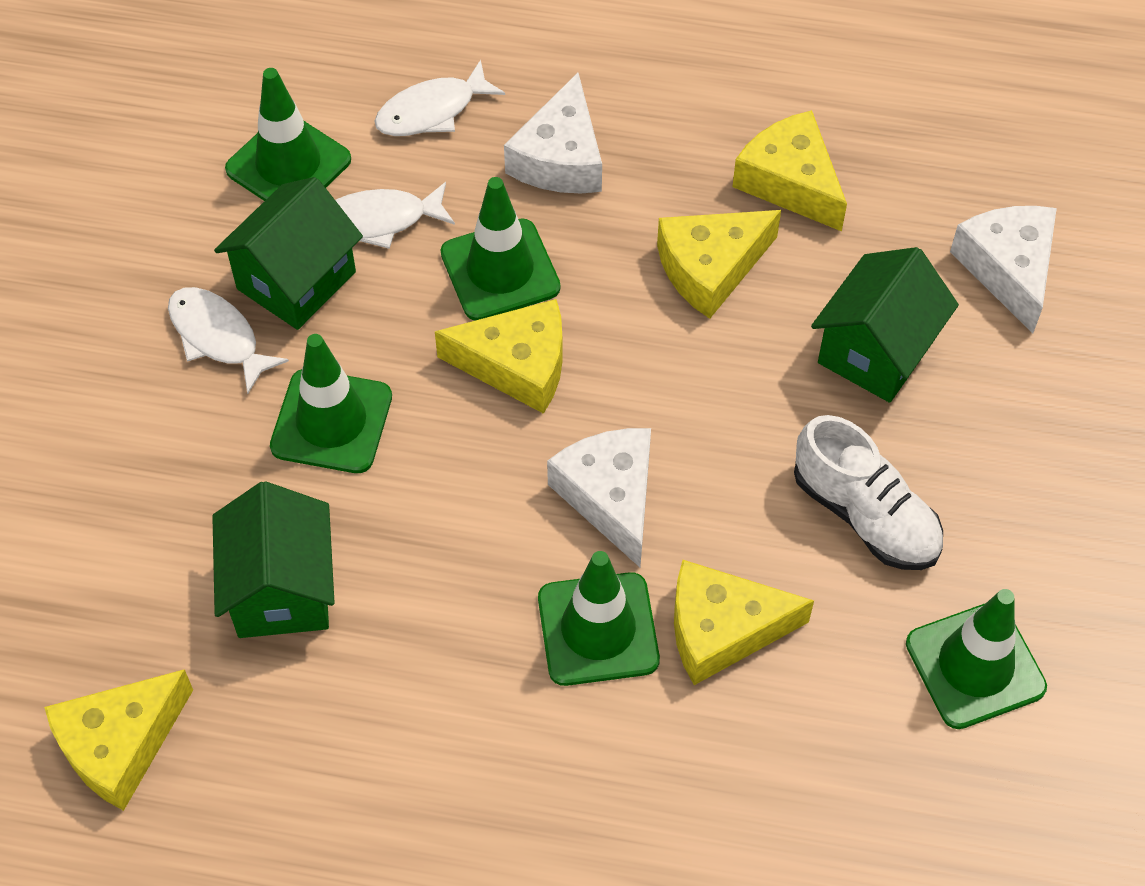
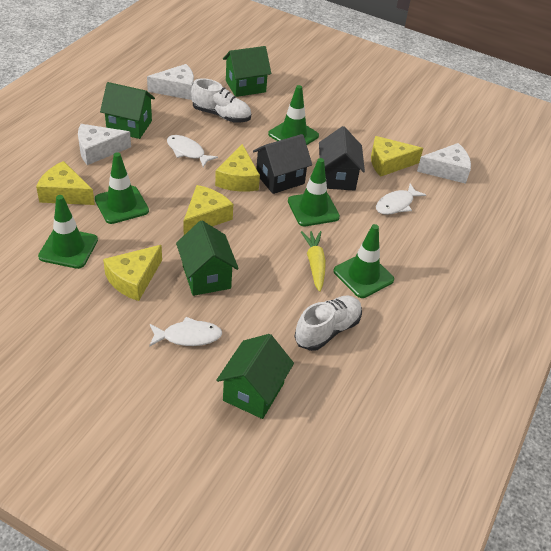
black house: 0 -> 2
green house: 3 -> 4
white shoe: 1 -> 2
yellow carrot: 0 -> 1

